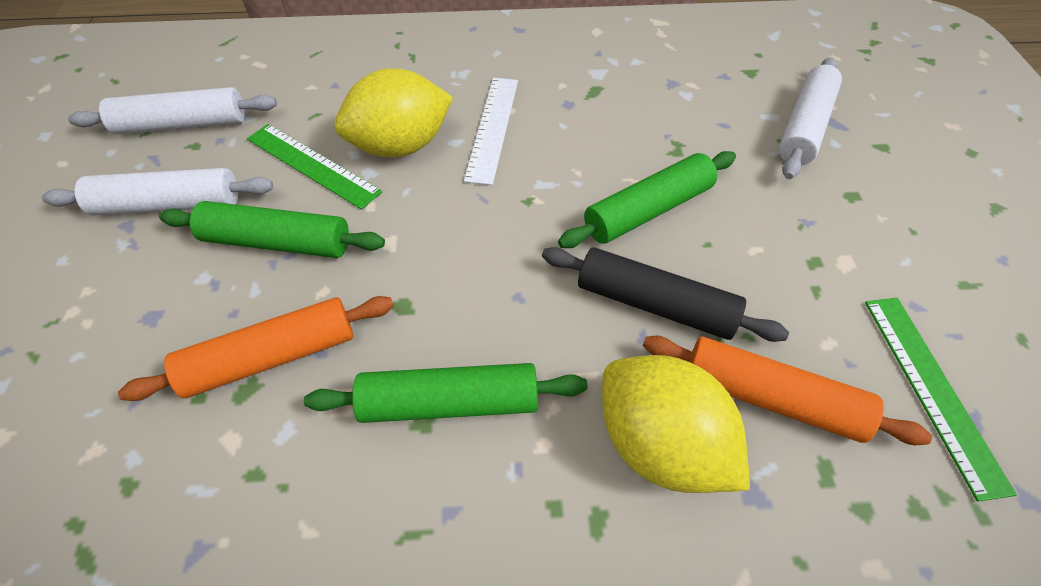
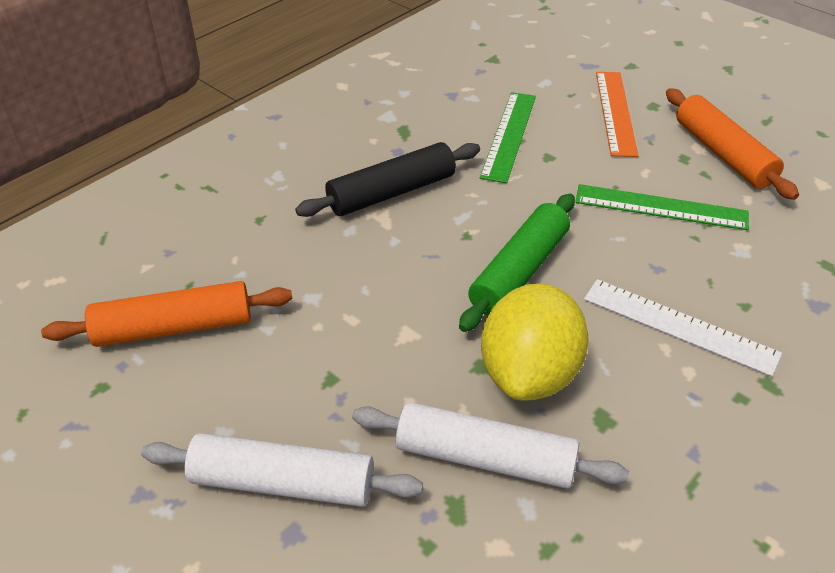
green rolling pin: 3 -> 1
orange ruler: 0 -> 1
white rolling pin: 3 -> 2
yellow lemon: 2 -> 1

